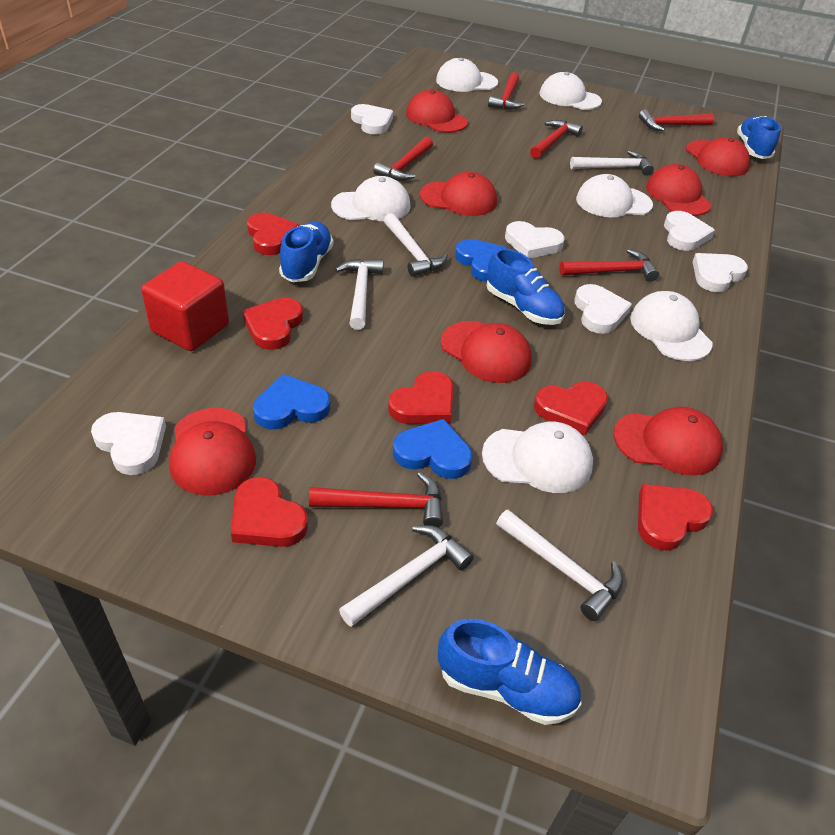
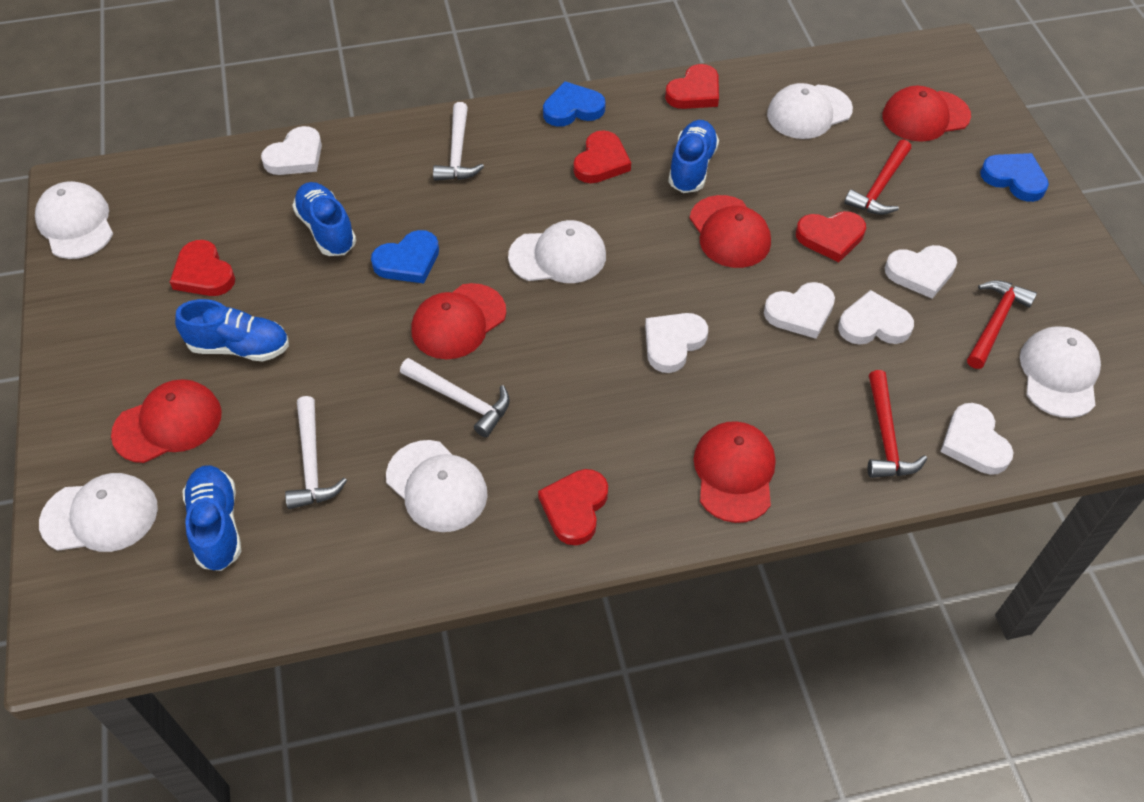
red cap: 7 -> 5
red cube: 1 -> 0
red hammer: 6 -> 3
red heart: 6 -> 5
white hammer: 5 -> 3

